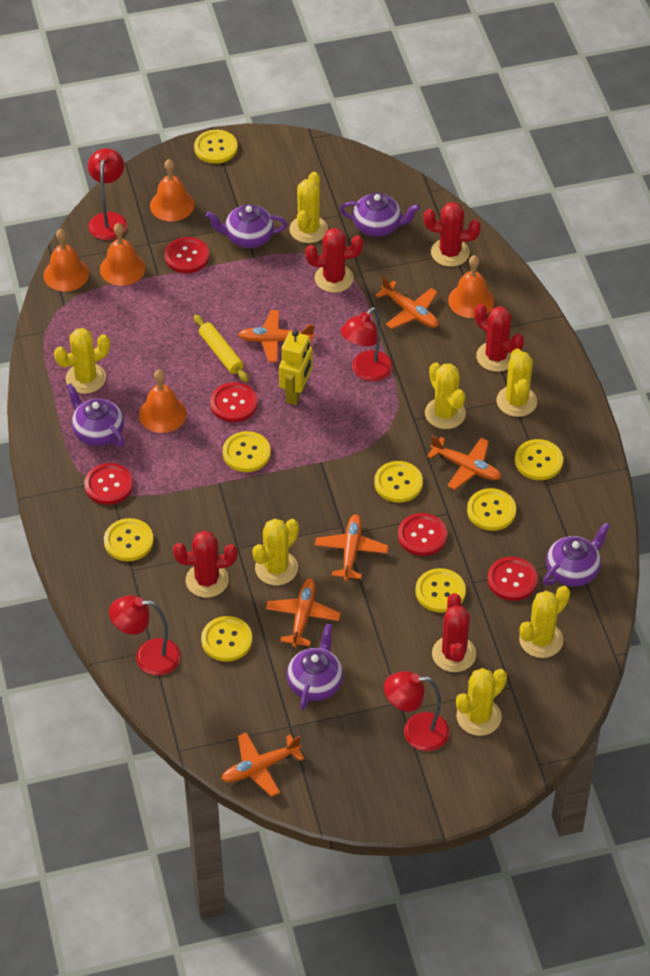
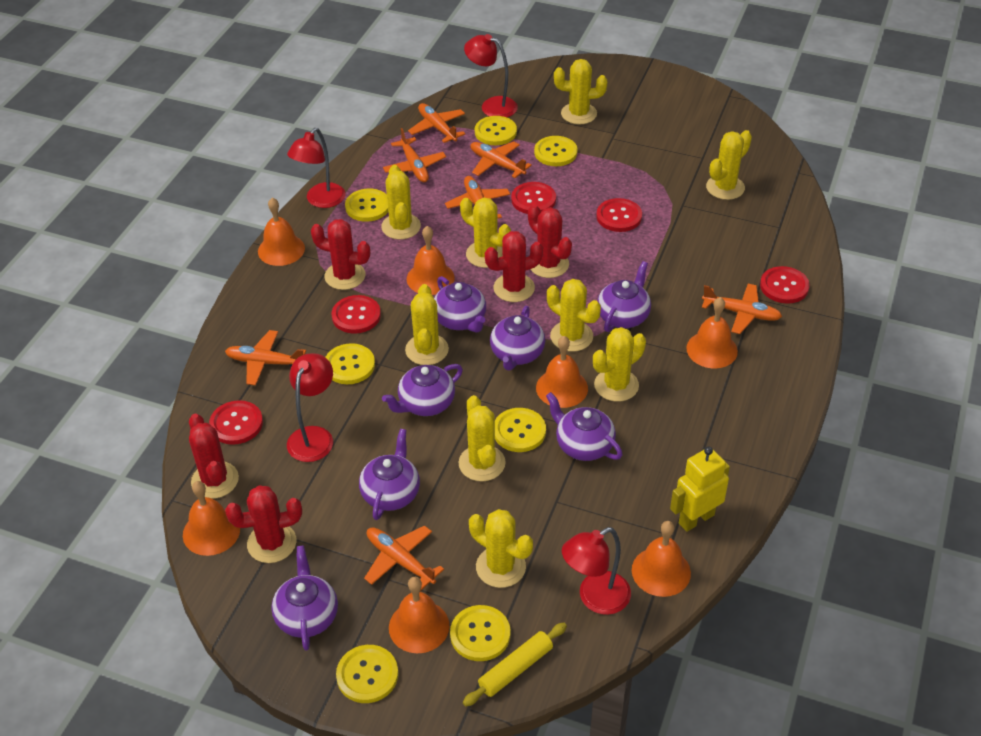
orange bell: 5 -> 7
orange plane: 6 -> 7
purple teapot: 5 -> 7
yellow button: 8 -> 7
yellow cactus: 7 -> 9

